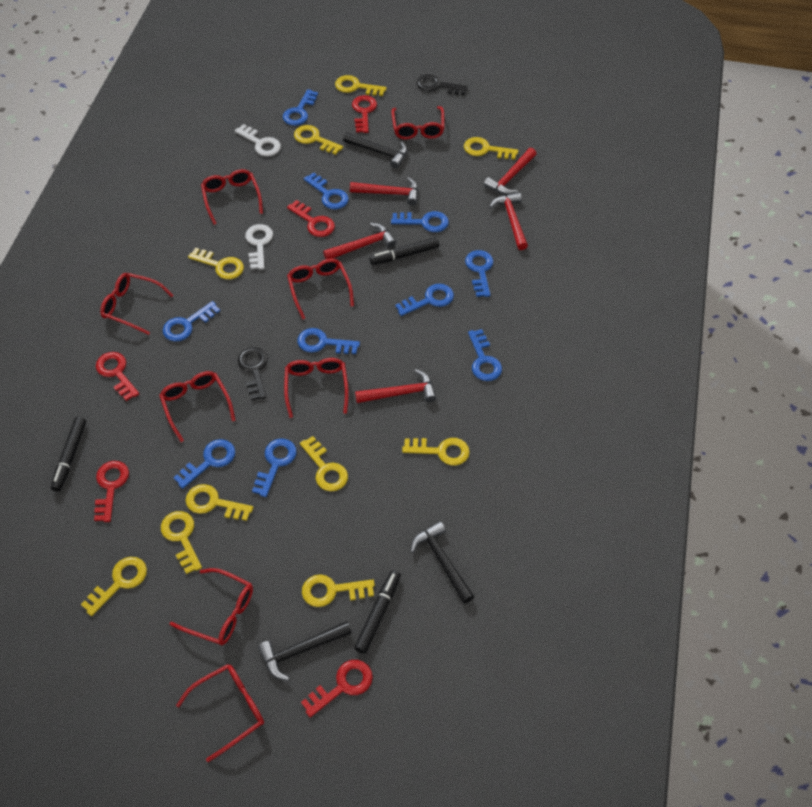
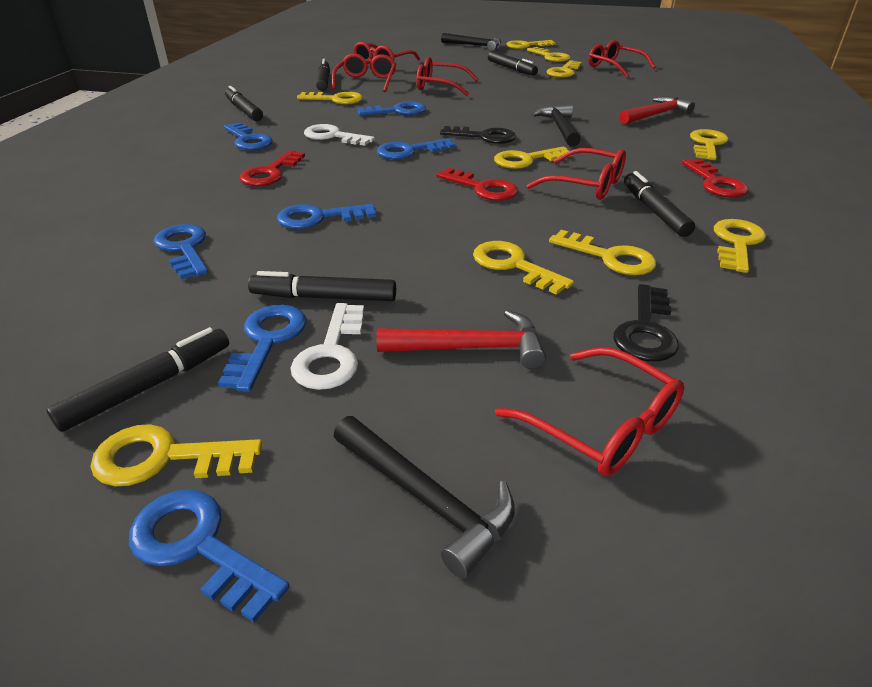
black marker: 3 -> 6
blue key: 10 -> 7
red glasses: 8 -> 6
red hammer: 5 -> 2
red key: 5 -> 3

